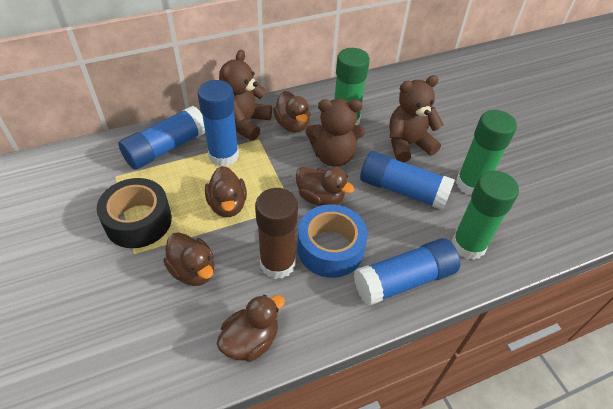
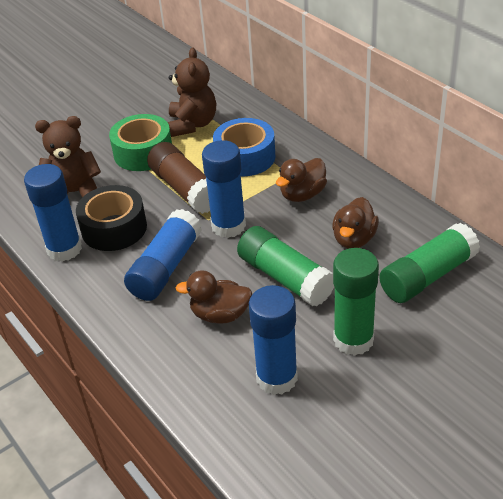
brown duck: 5 -> 3
brown teddy bear: 3 -> 2
green tape: 0 -> 1

